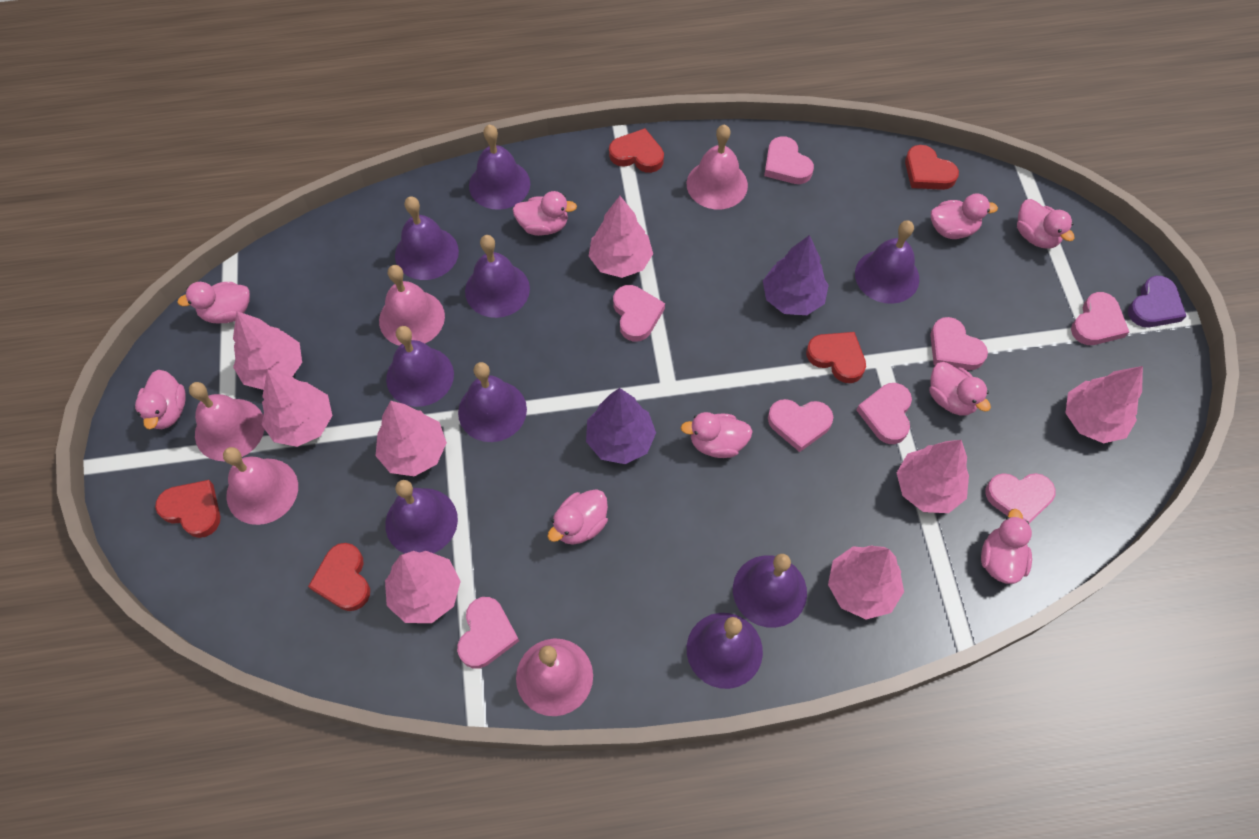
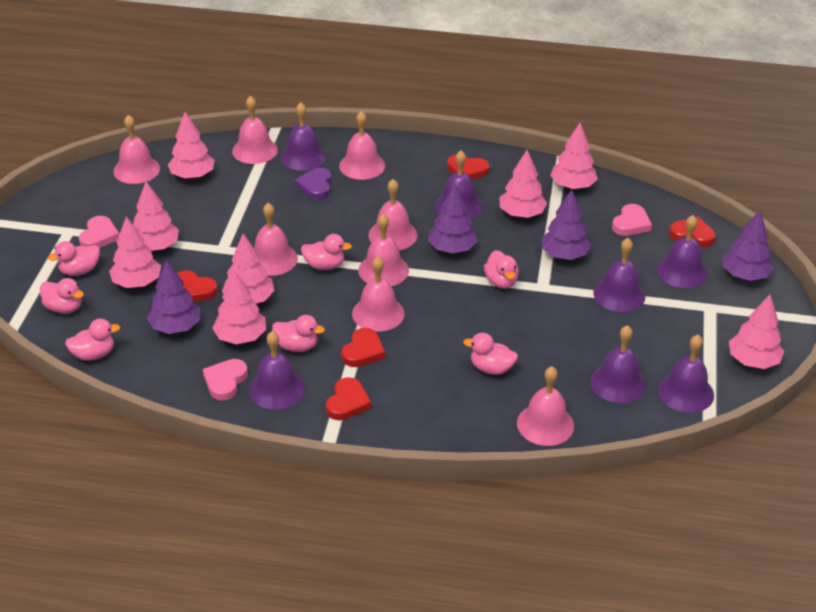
pink bell: 5 -> 8
pink duck: 9 -> 7
pink heart: 8 -> 3
purple bell: 9 -> 7
purple tree: 2 -> 4

